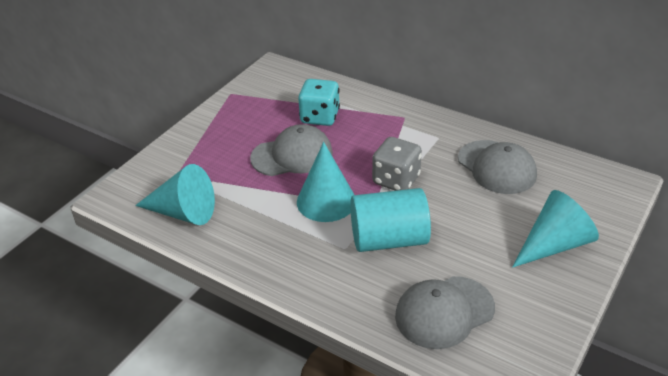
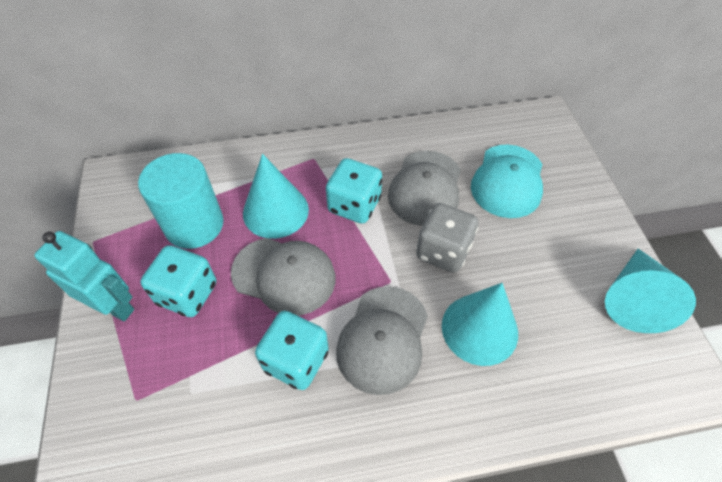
turquoise cap: 0 -> 1
turquoise dice: 1 -> 3
turquoise robot: 0 -> 1

